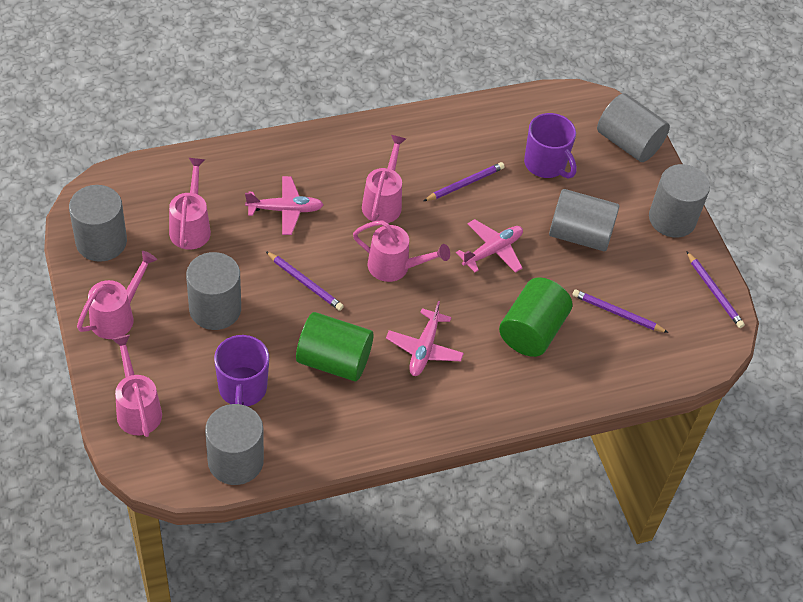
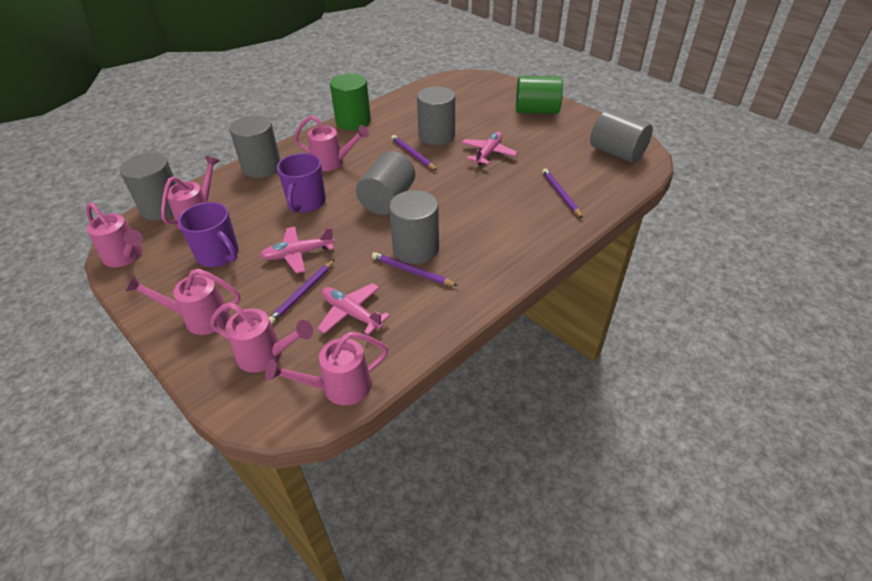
pink watering can: 5 -> 6

